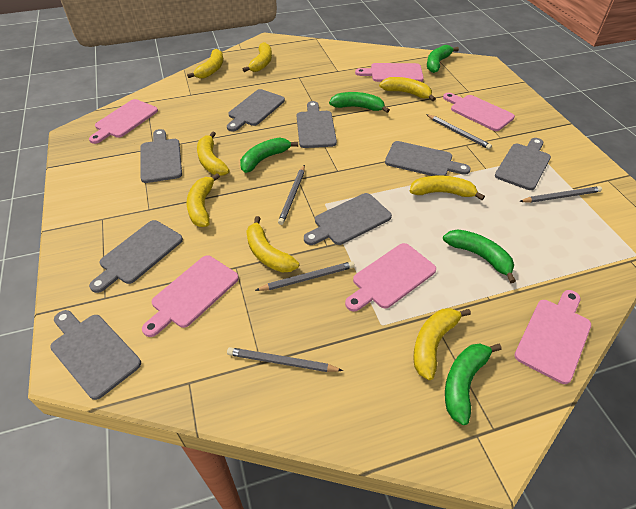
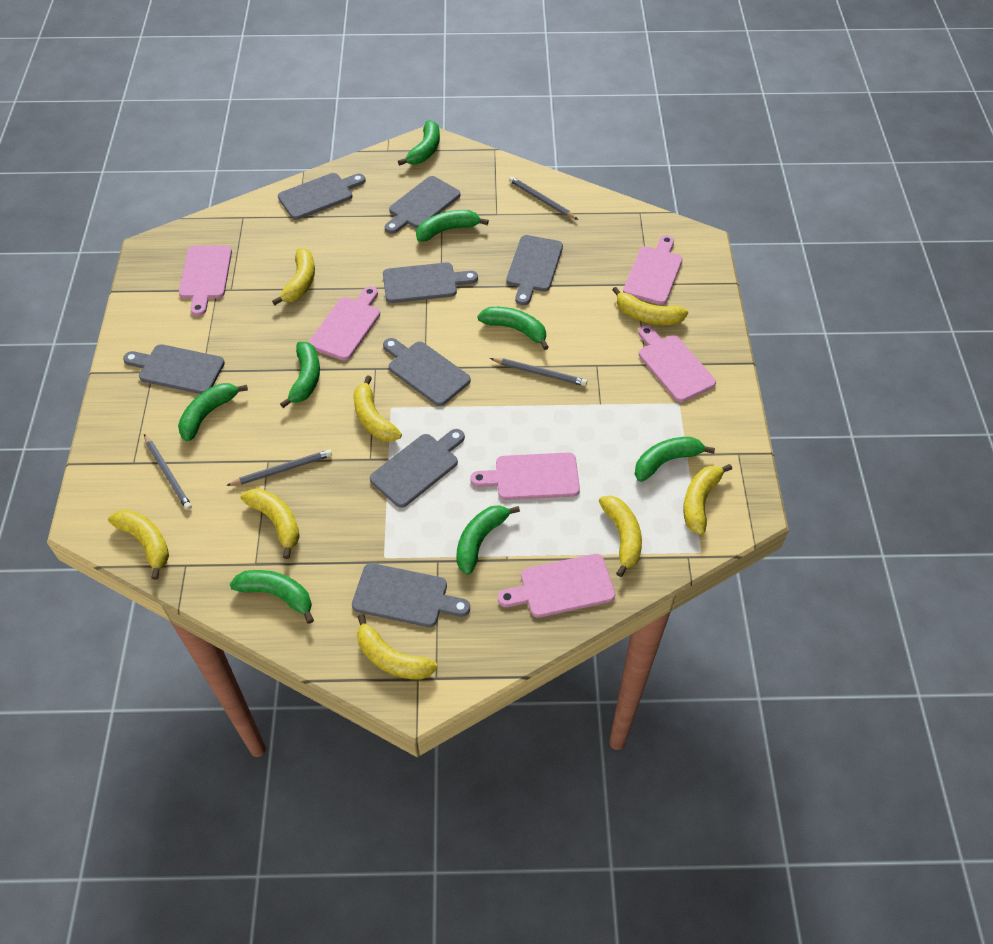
green banana: 5 -> 8
grey pencil: 5 -> 4

